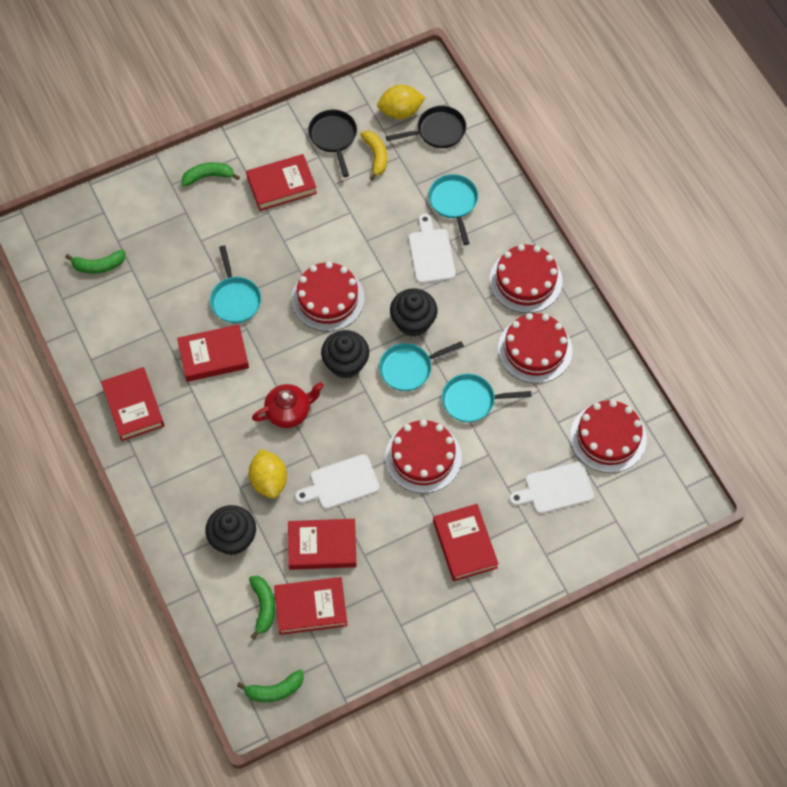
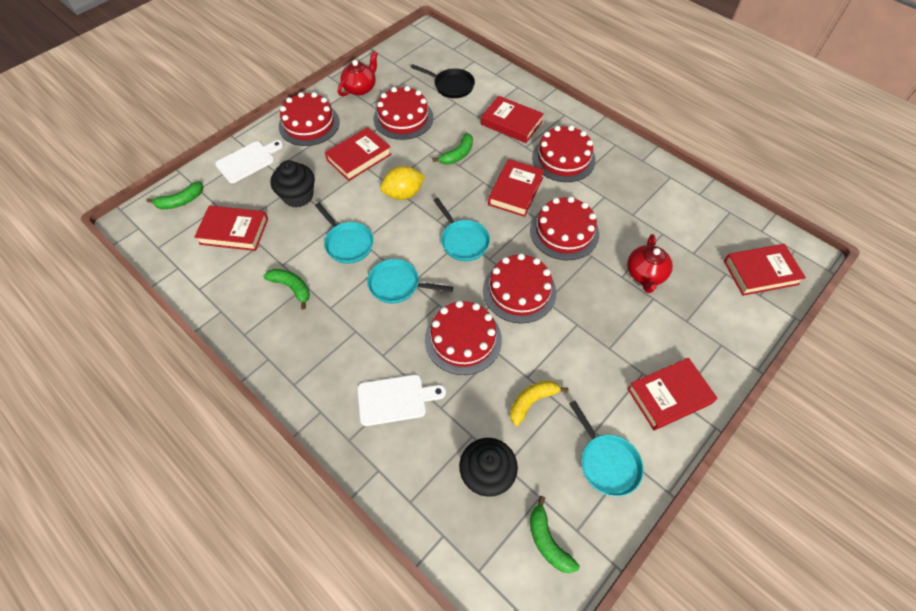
black cupcake: 3 -> 2
black pan: 2 -> 1
red cake: 5 -> 6
red teapot: 1 -> 2
white cutting board: 3 -> 2
yellow lemon: 2 -> 1

